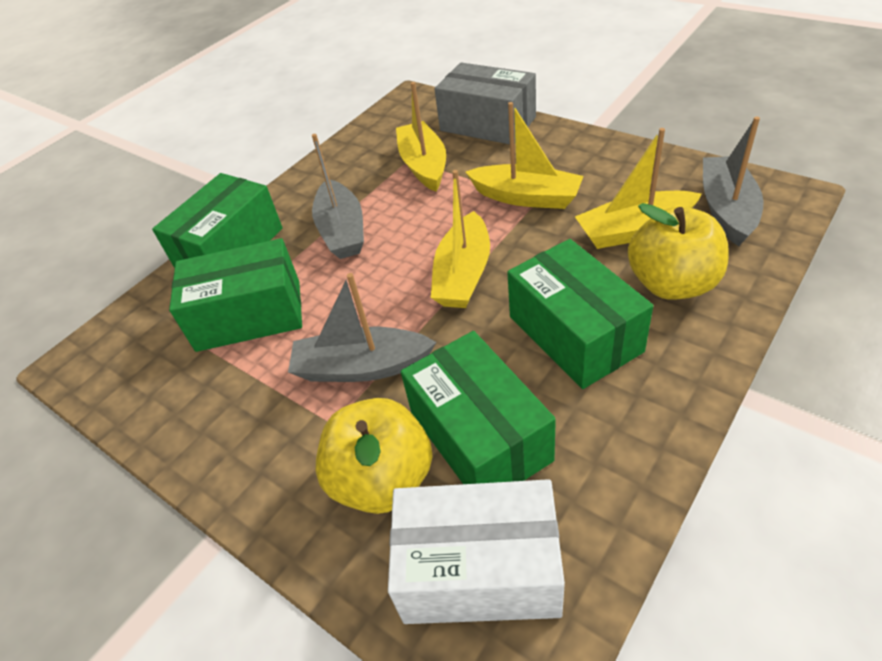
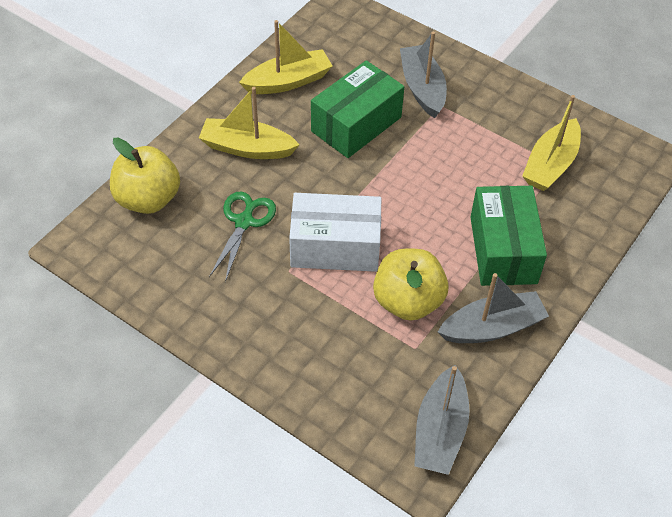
green box: 4 -> 2
green scissors: 0 -> 1
grey box: 1 -> 0
yellow boat: 4 -> 3

